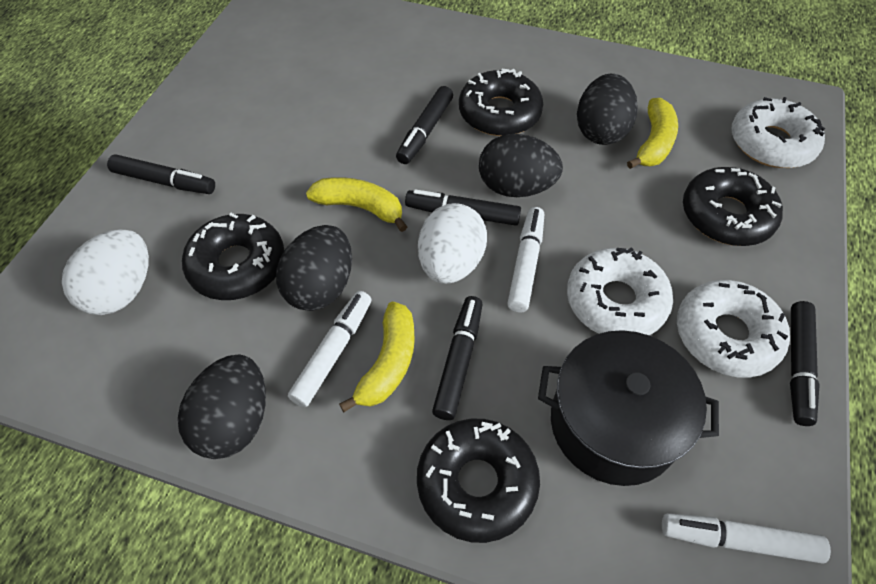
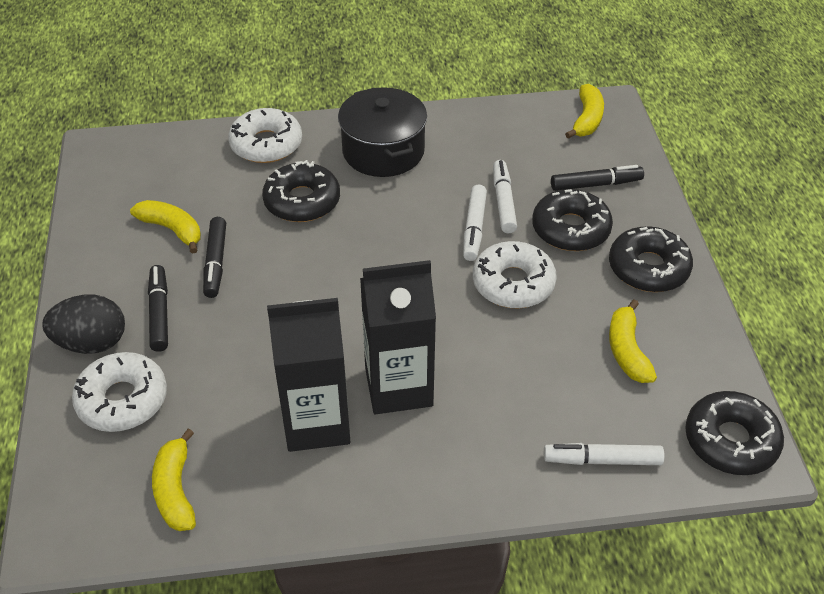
black carton: 0 -> 2
black egg: 4 -> 1
black marker: 5 -> 3
white egg: 2 -> 0
yellow banana: 3 -> 4

